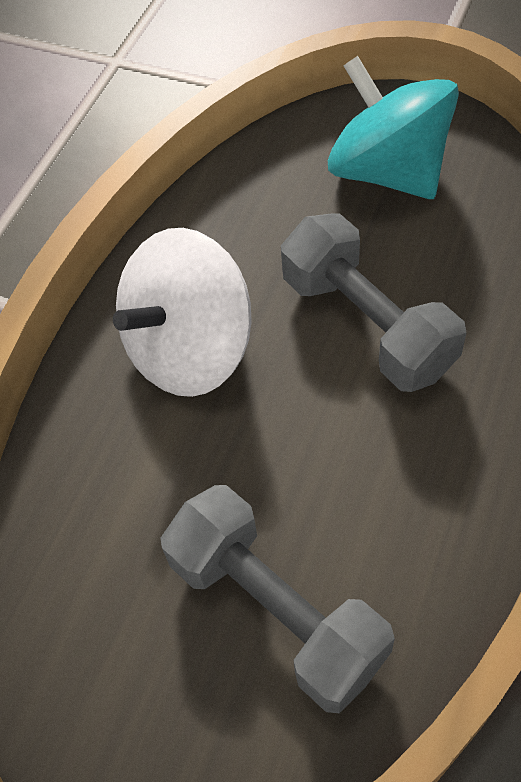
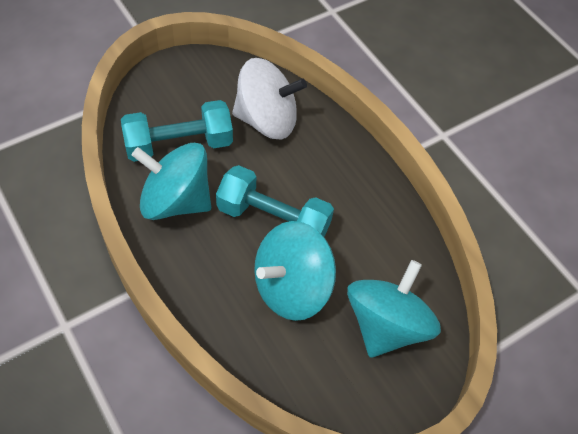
grey dumbbell: 2 -> 0
turquoise dumbbell: 0 -> 2
turquoise spinning top: 1 -> 3

